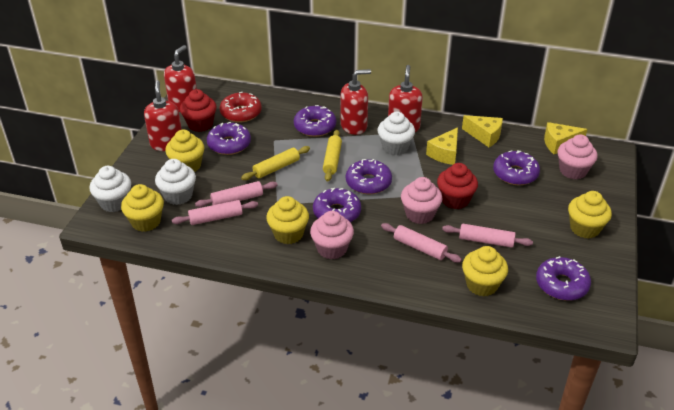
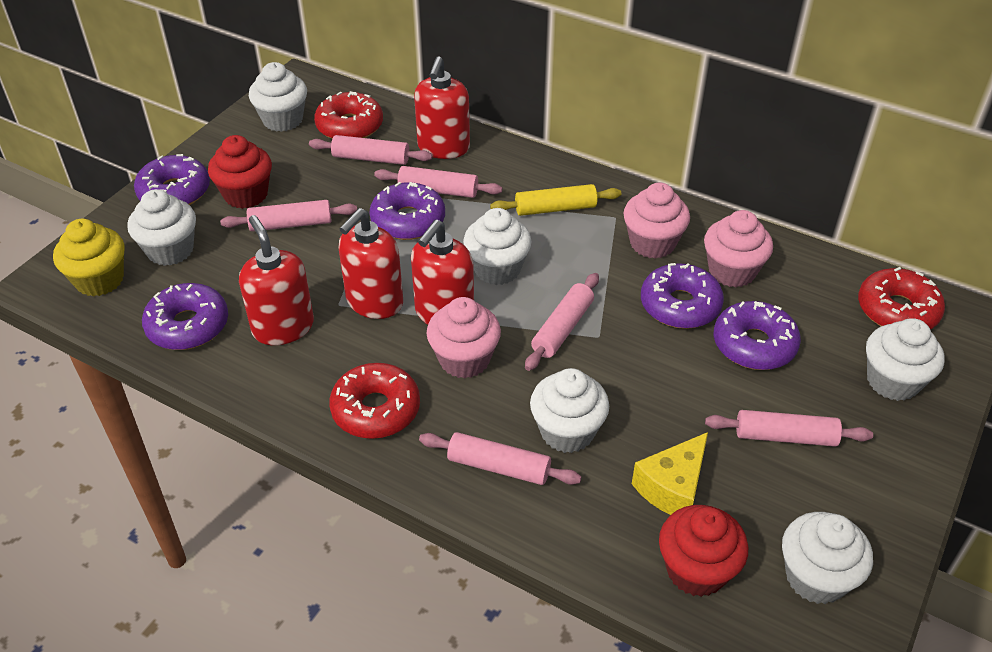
pink rolling pin: 4 -> 6
purple donut: 6 -> 5
red donut: 1 -> 3
white cupcake: 3 -> 6
yellow cheese: 3 -> 1
yellow cupcake: 5 -> 1
yellow rolling pin: 2 -> 1

